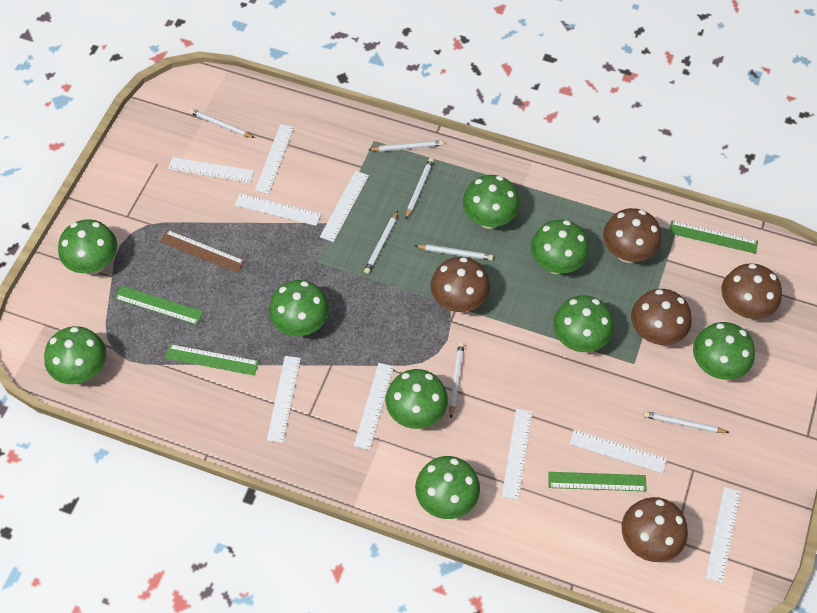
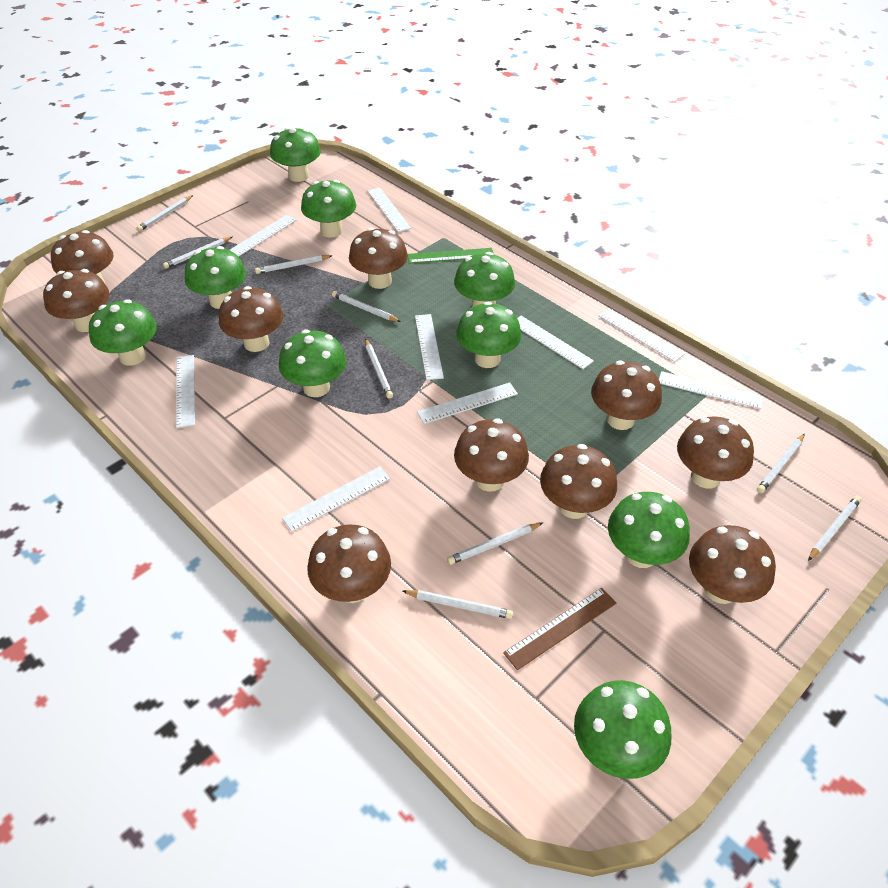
brown mushroom: 5 -> 10
green ruler: 4 -> 1
white pencil: 7 -> 9

